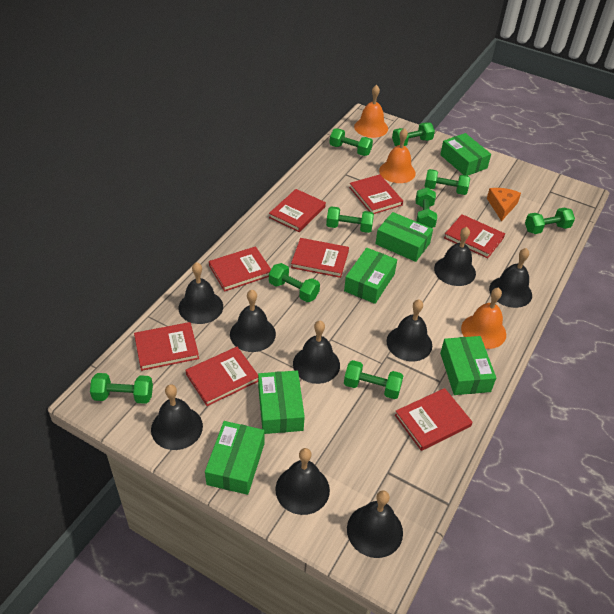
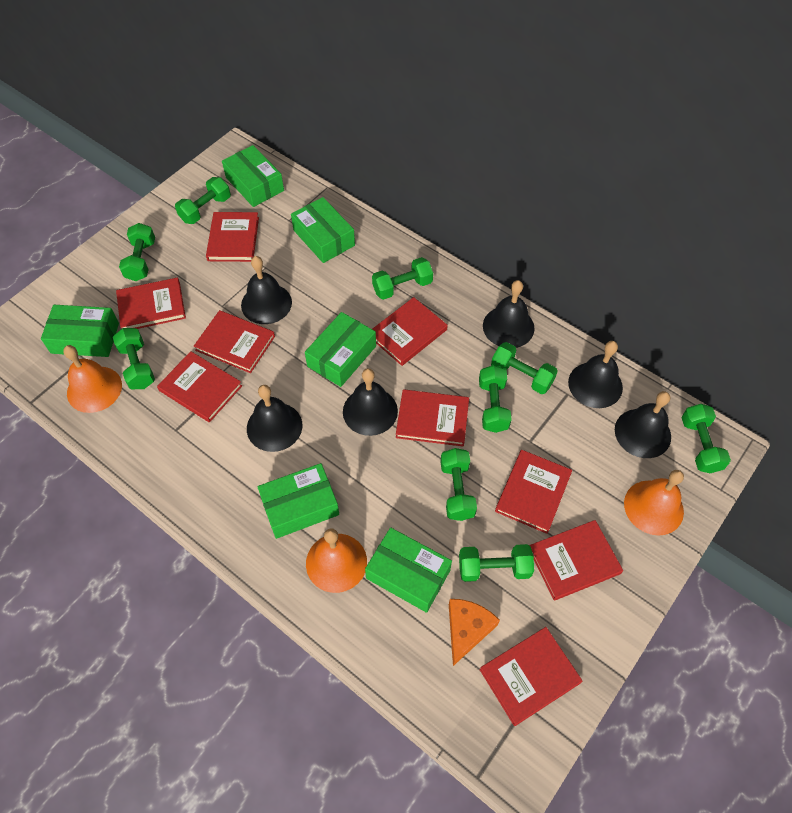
black bell: 9 -> 6
red book: 8 -> 9

